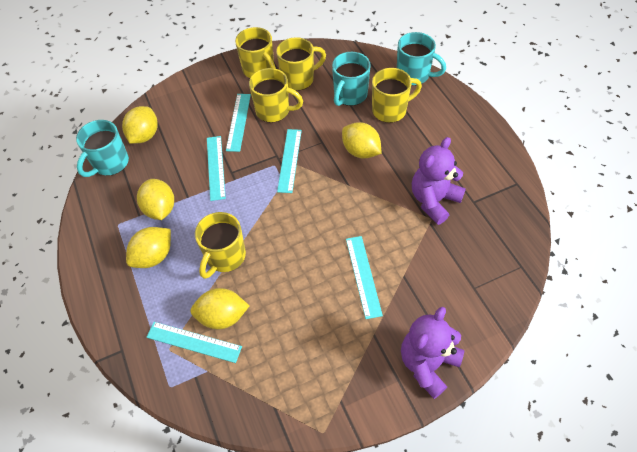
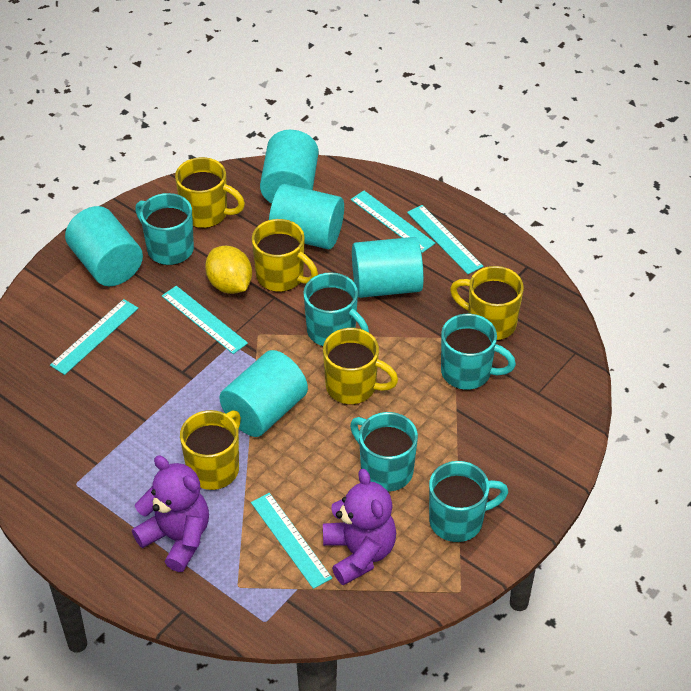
turquoise cylinder: 0 -> 5
turquoise mug: 3 -> 5
yellow lemon: 5 -> 1

